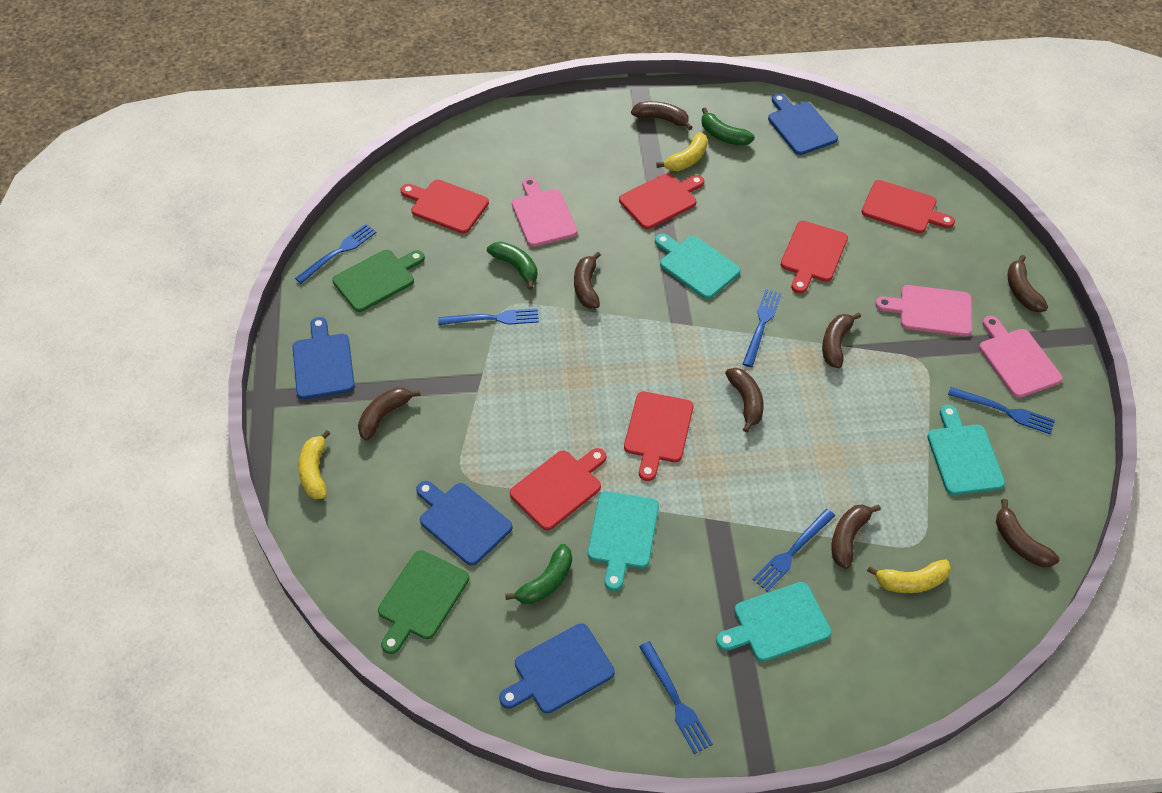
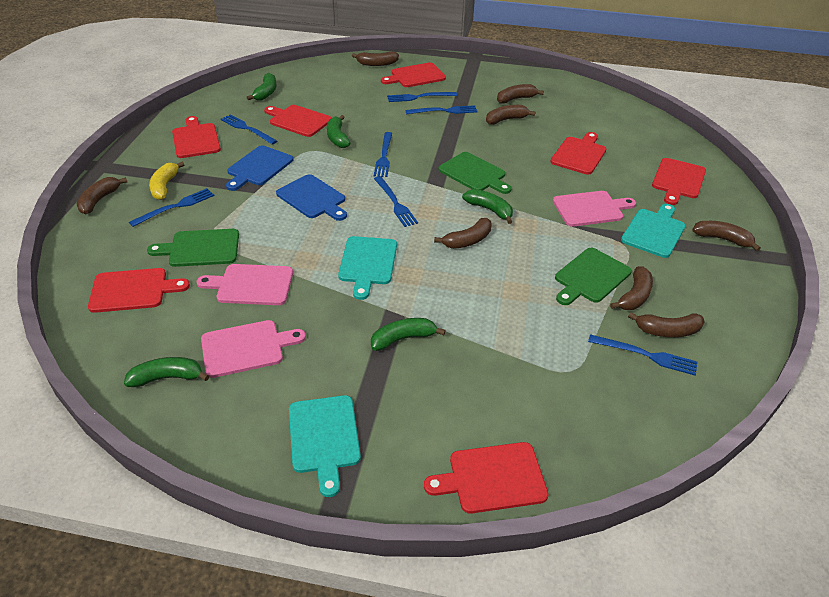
blue cutting board: 4 -> 2
blue fork: 6 -> 7
green banana: 3 -> 5
green cutting board: 2 -> 3
red cutting board: 6 -> 7
turquoise cutting board: 4 -> 3
yellow banana: 3 -> 1

